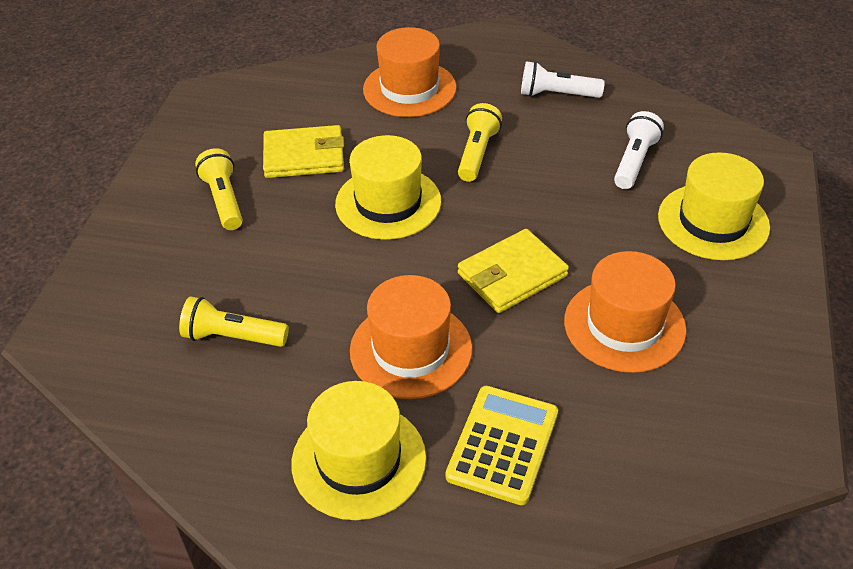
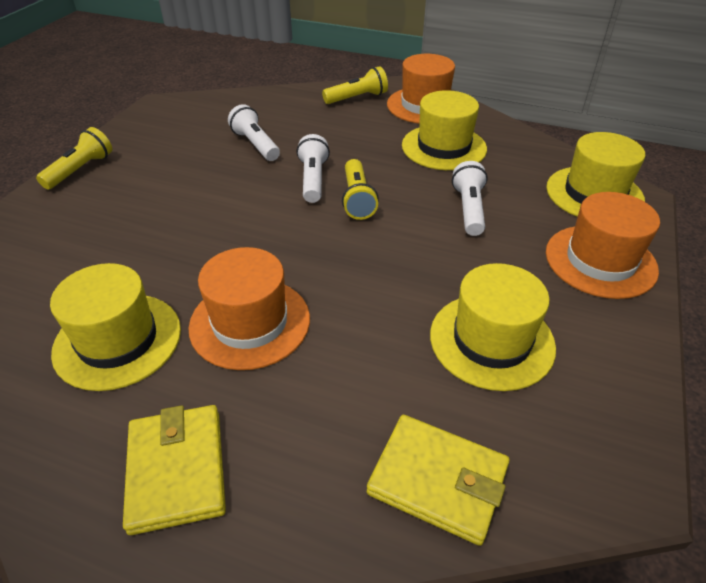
white flashlight: 2 -> 3
yellow calculator: 1 -> 0
yellow hat: 3 -> 4

